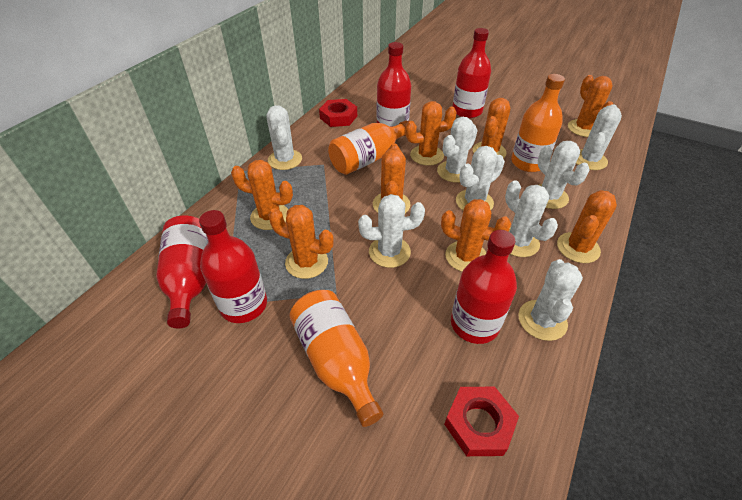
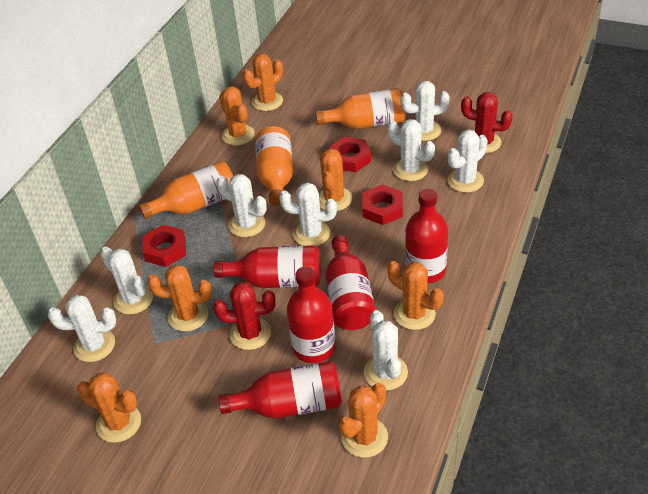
orange cactus: 8 -> 7
red cactus: 0 -> 2
red nut: 2 -> 3

